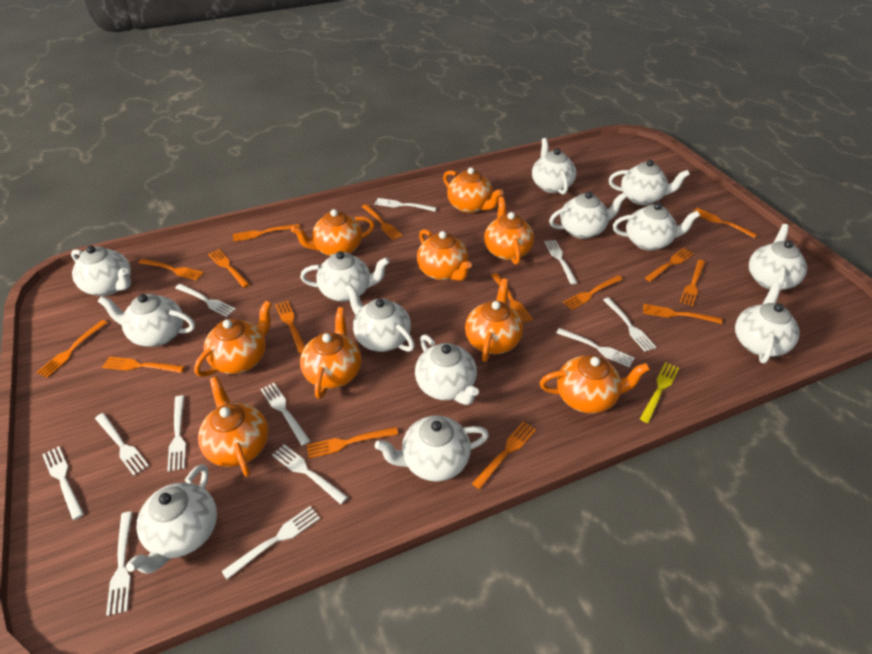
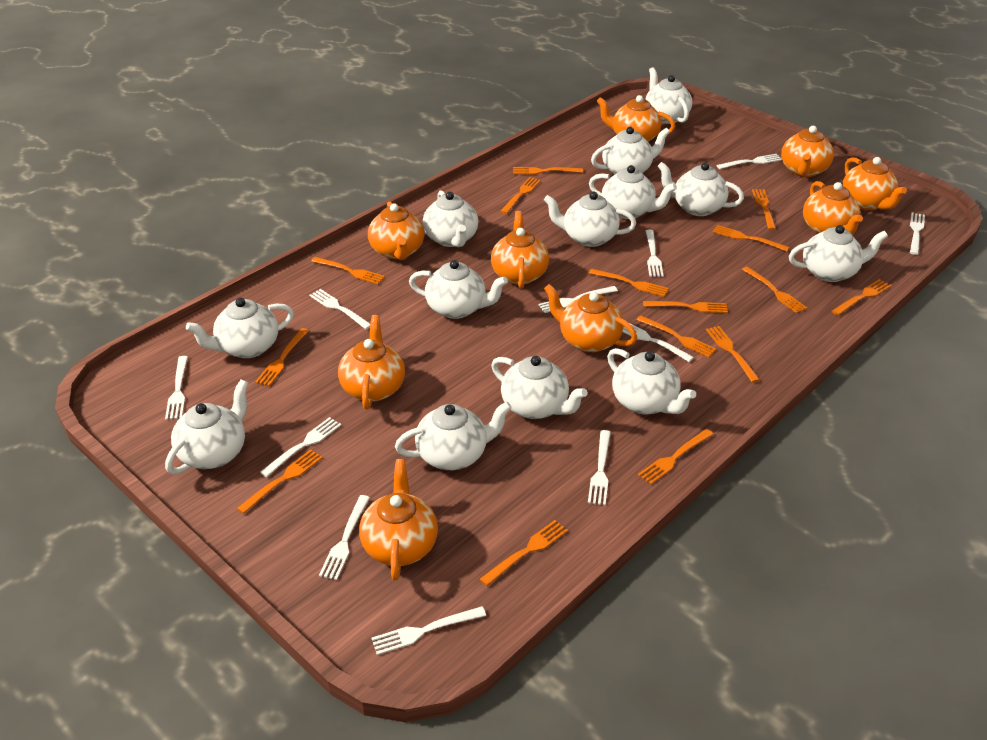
white fork: 12 -> 11
yellow fork: 1 -> 0

